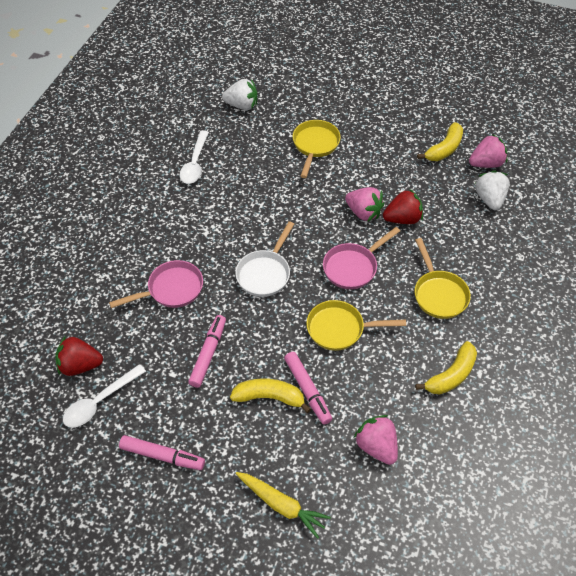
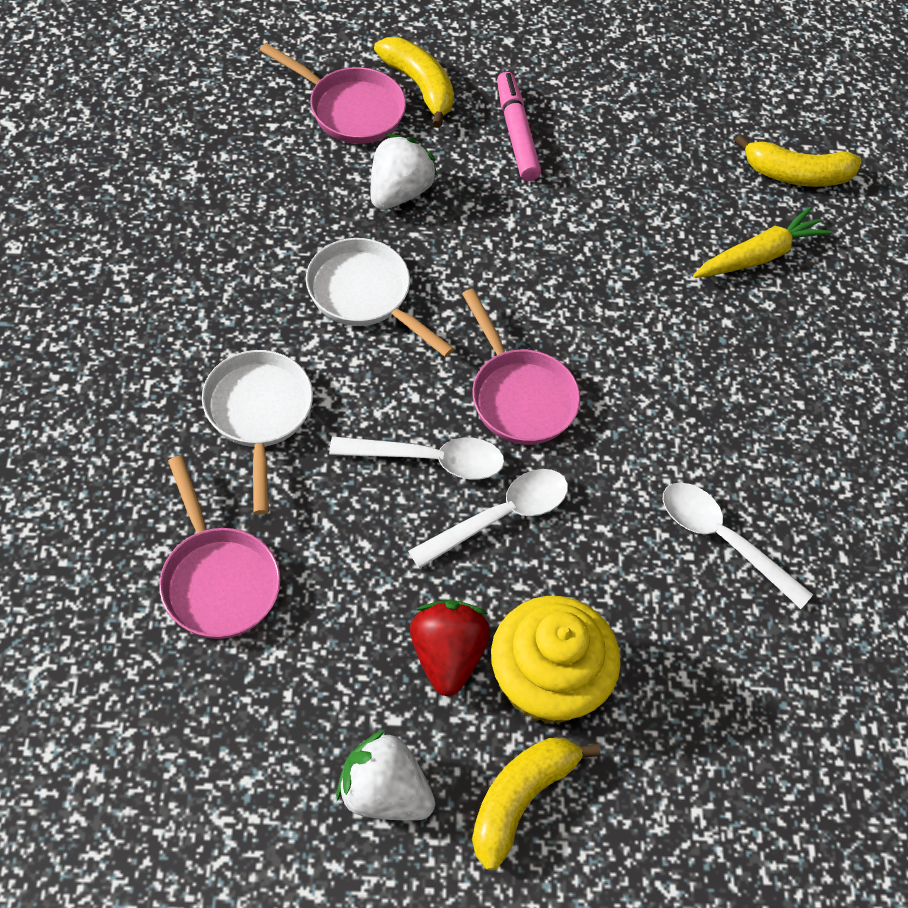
pink marker: 3 -> 1
pink pan: 2 -> 3
pink strawberry: 3 -> 0
red strawberry: 2 -> 1
white pan: 1 -> 2
white spoon: 2 -> 3
yellow cupcake: 0 -> 1
yellow pan: 3 -> 0

